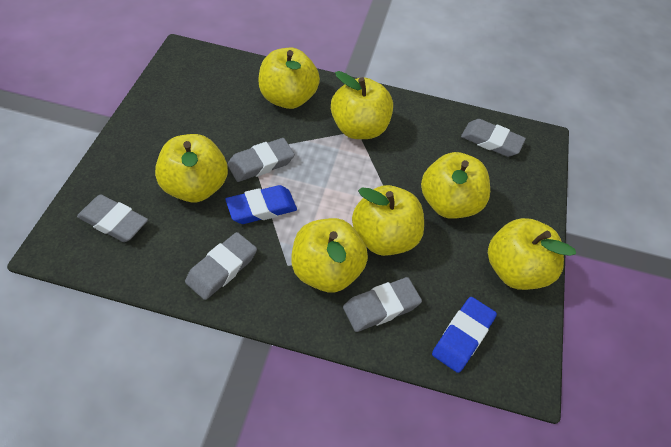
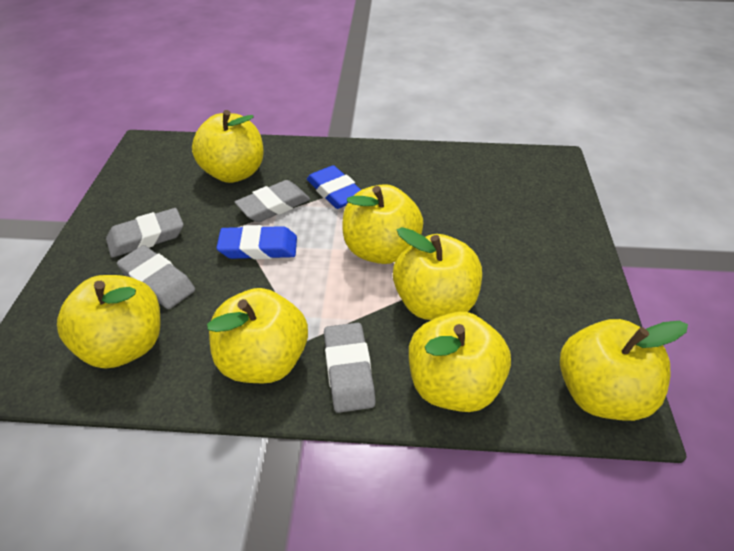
grey eraser: 5 -> 4

